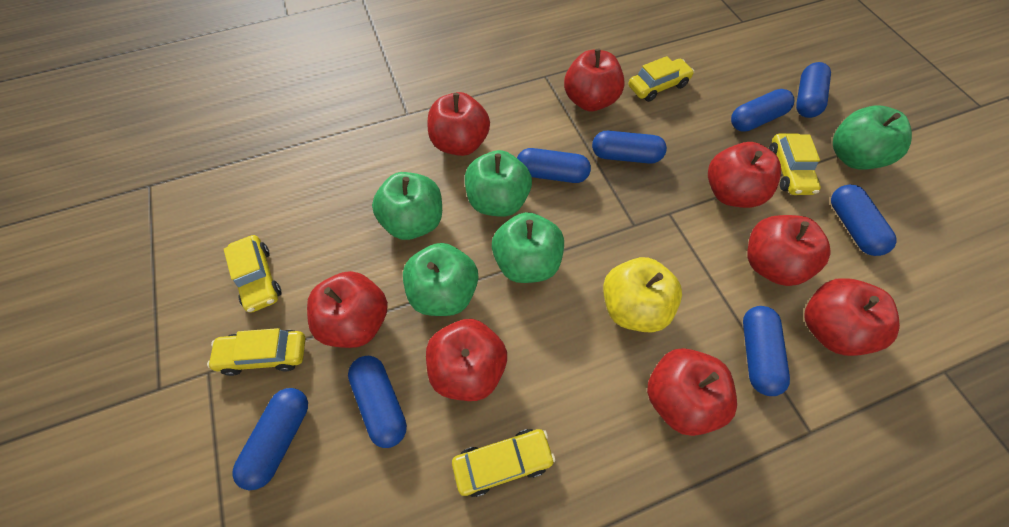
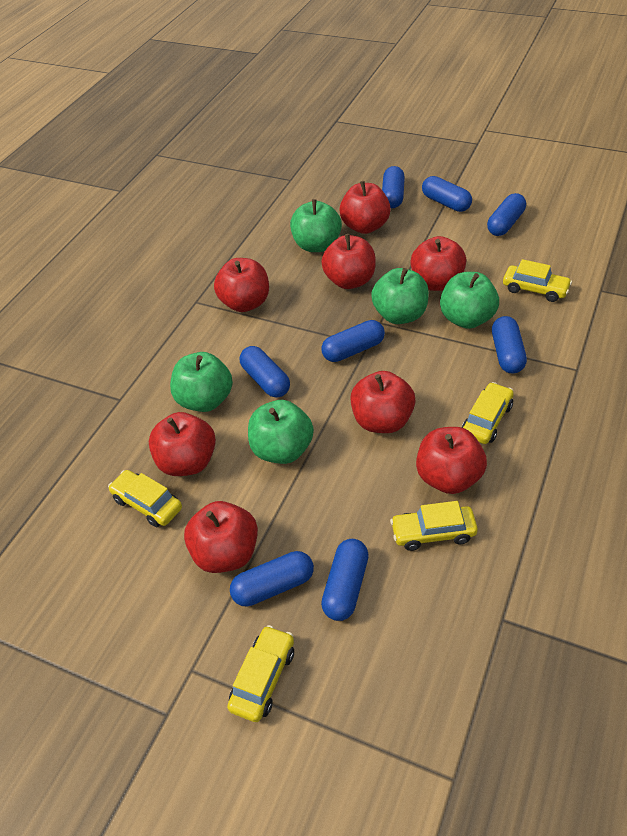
yellow apple: 1 -> 0

